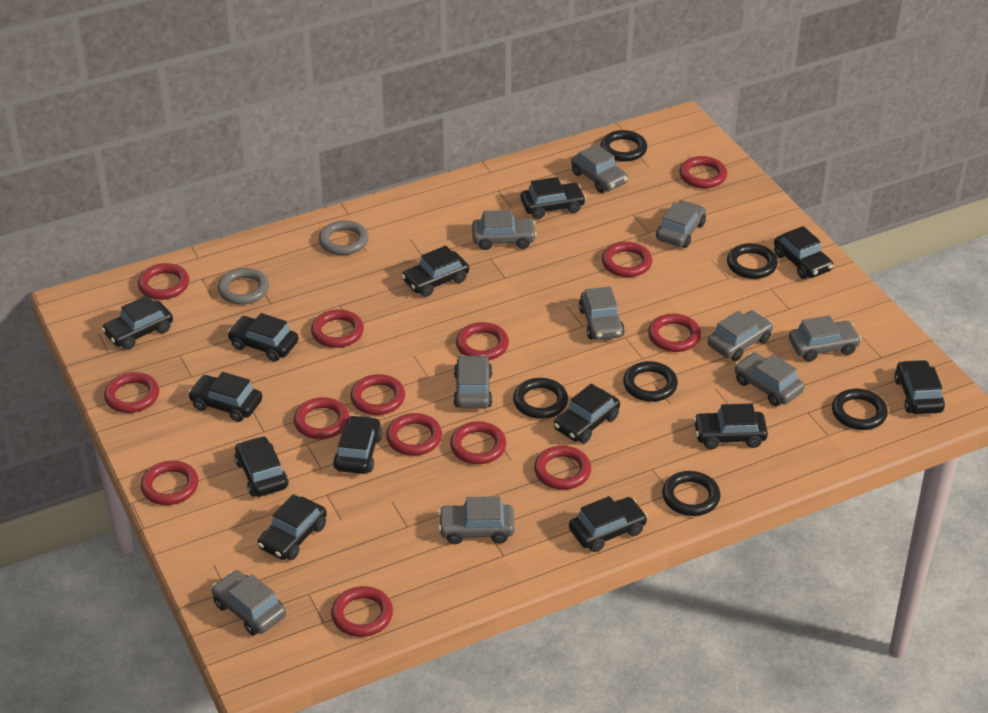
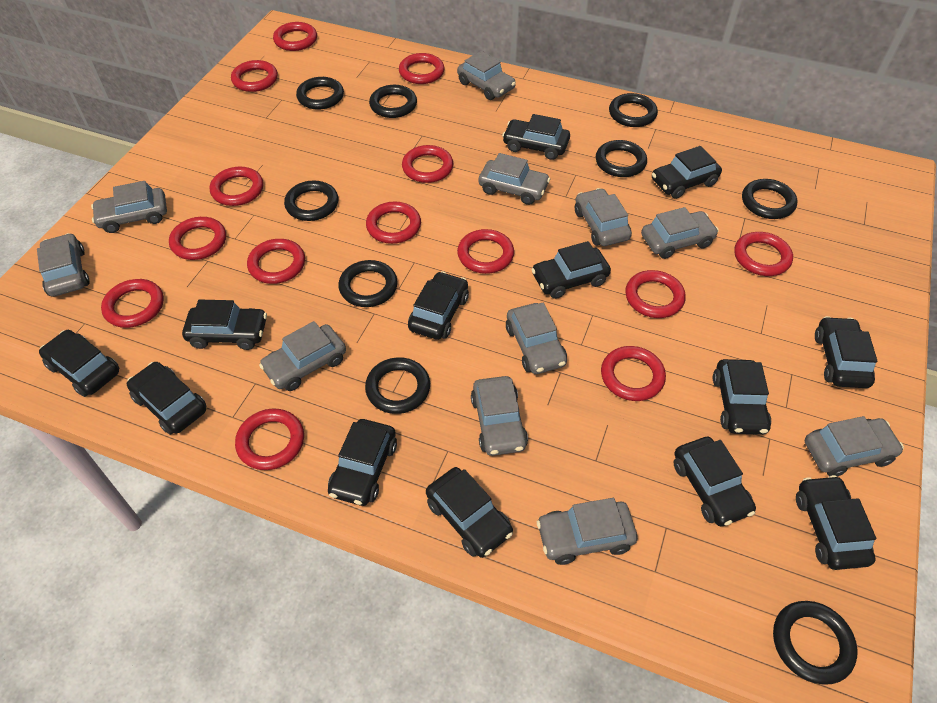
black ring: 6 -> 9
grey car: 10 -> 11
grey ring: 2 -> 0

